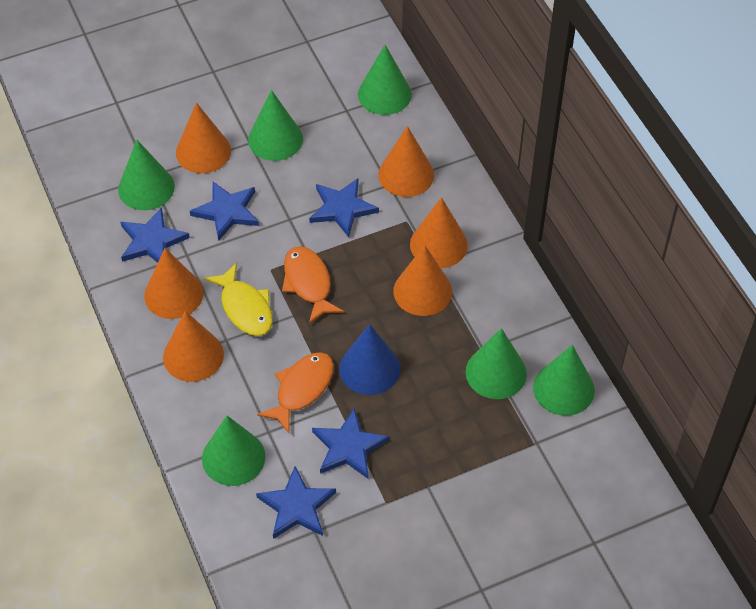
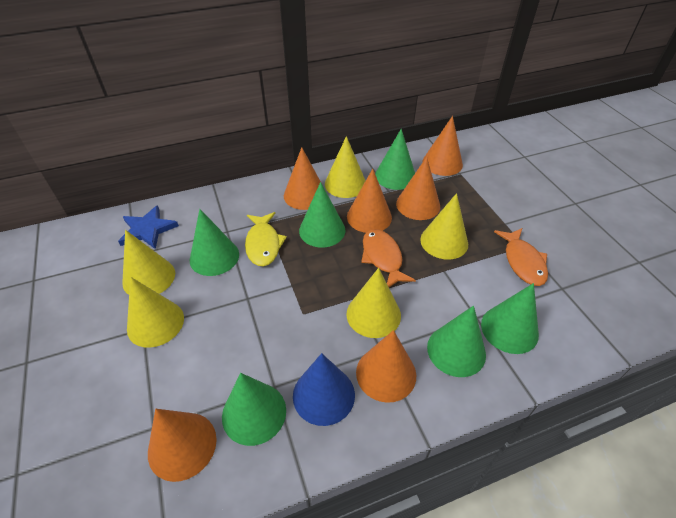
blue star: 5 -> 1
yellow cone: 0 -> 5

